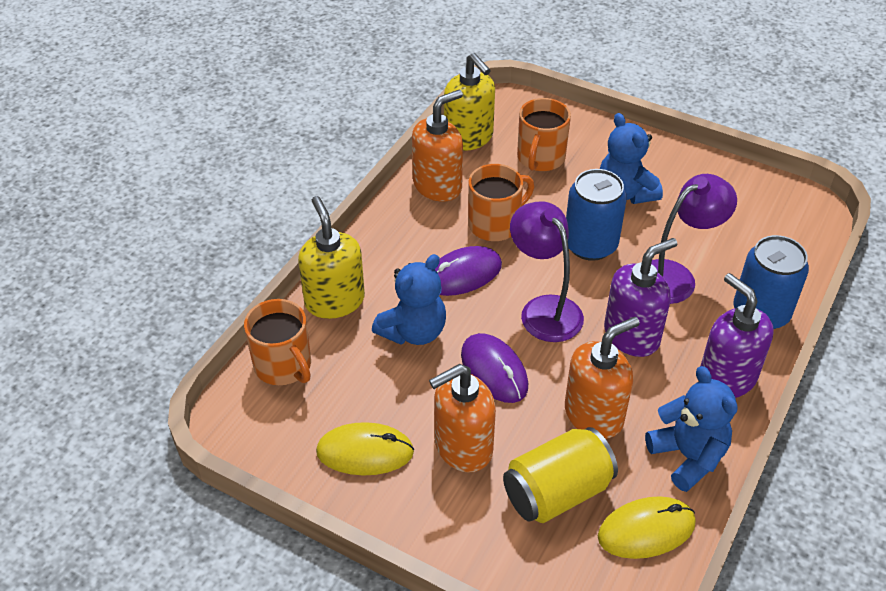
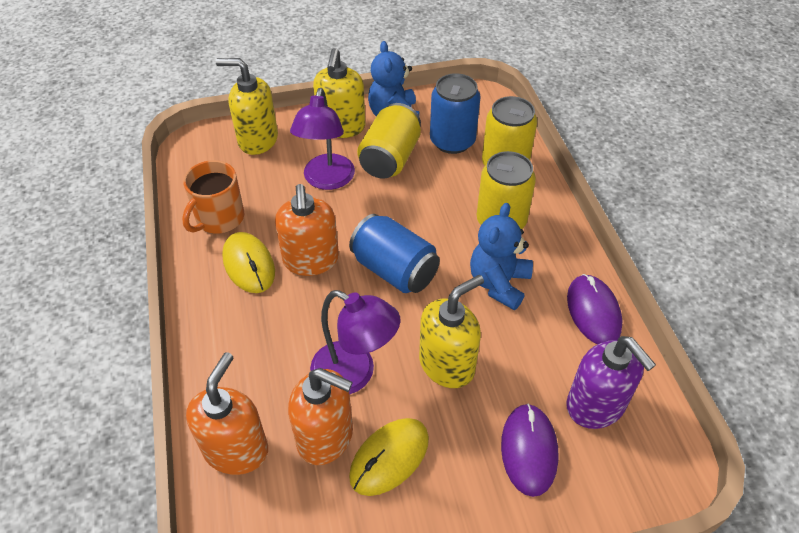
blue teddy bear: 3 -> 2
orange mug: 3 -> 1
purple soap dispenser: 2 -> 1
yellow can: 1 -> 3
yellow soap dispenser: 2 -> 3

